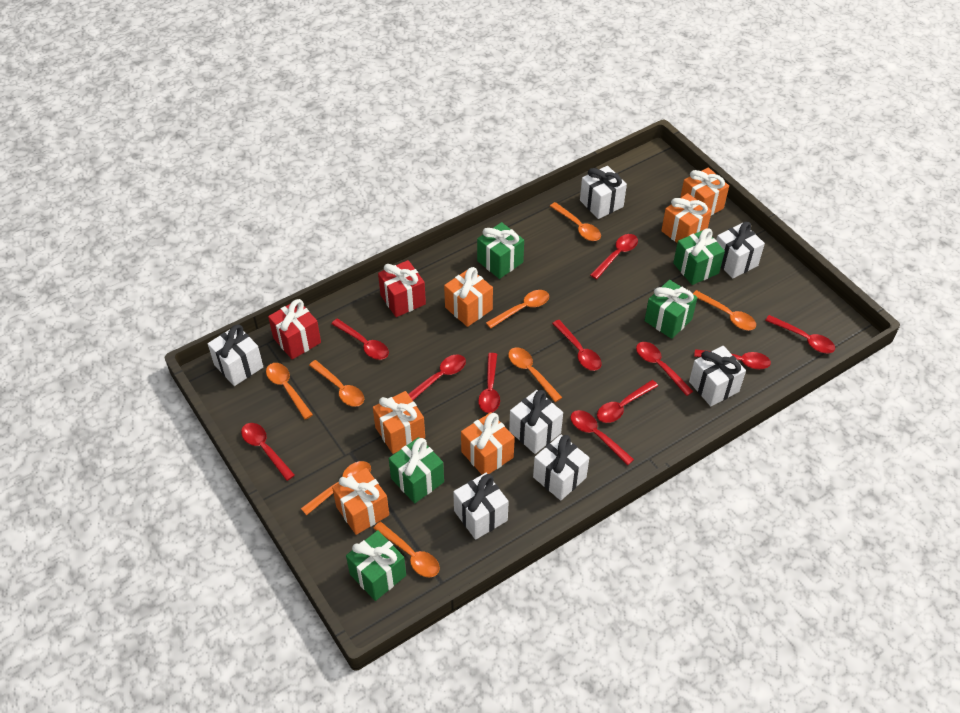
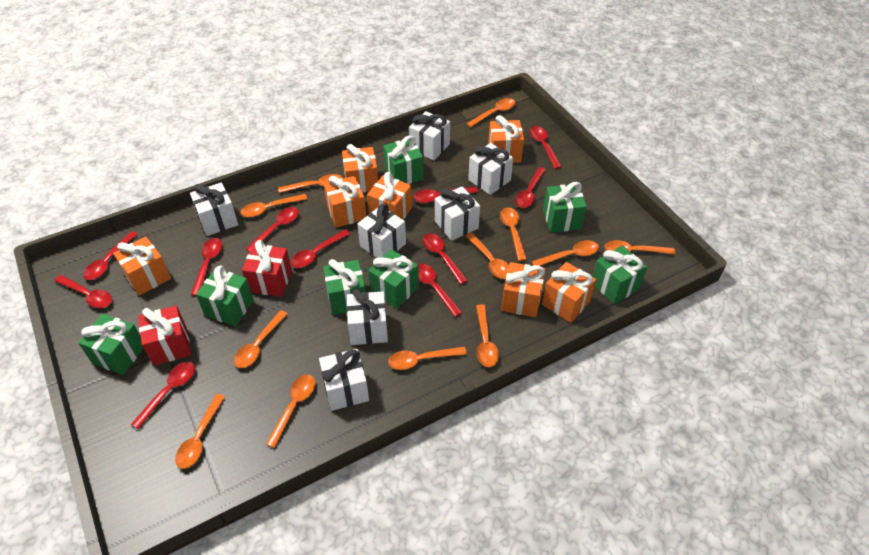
green gift: 5 -> 7
orange gift: 6 -> 7
orange spoon: 8 -> 12

